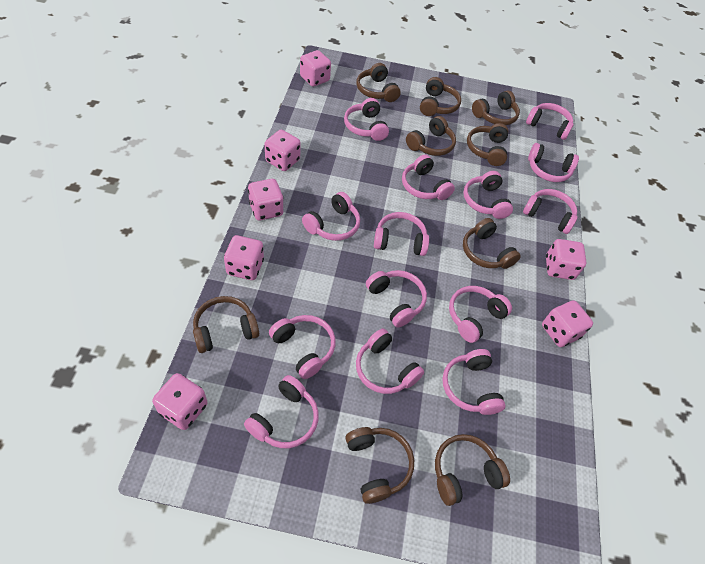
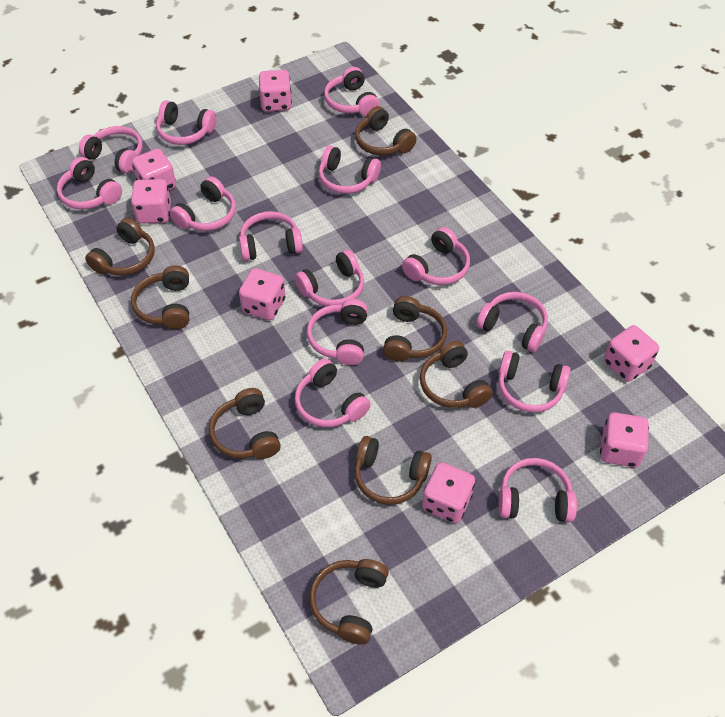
brown headphones: 9 -> 8

